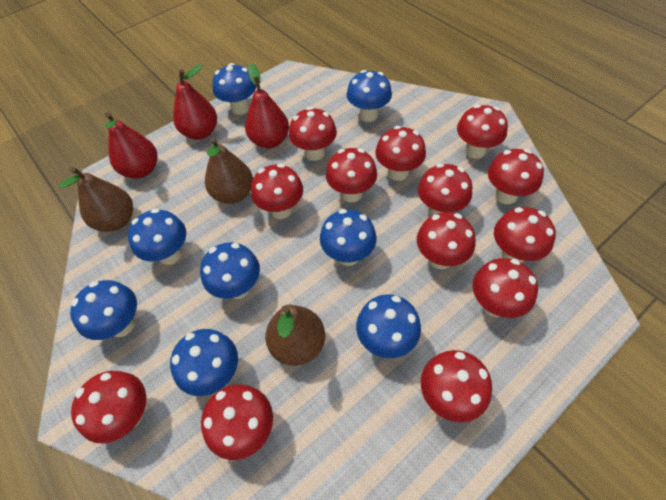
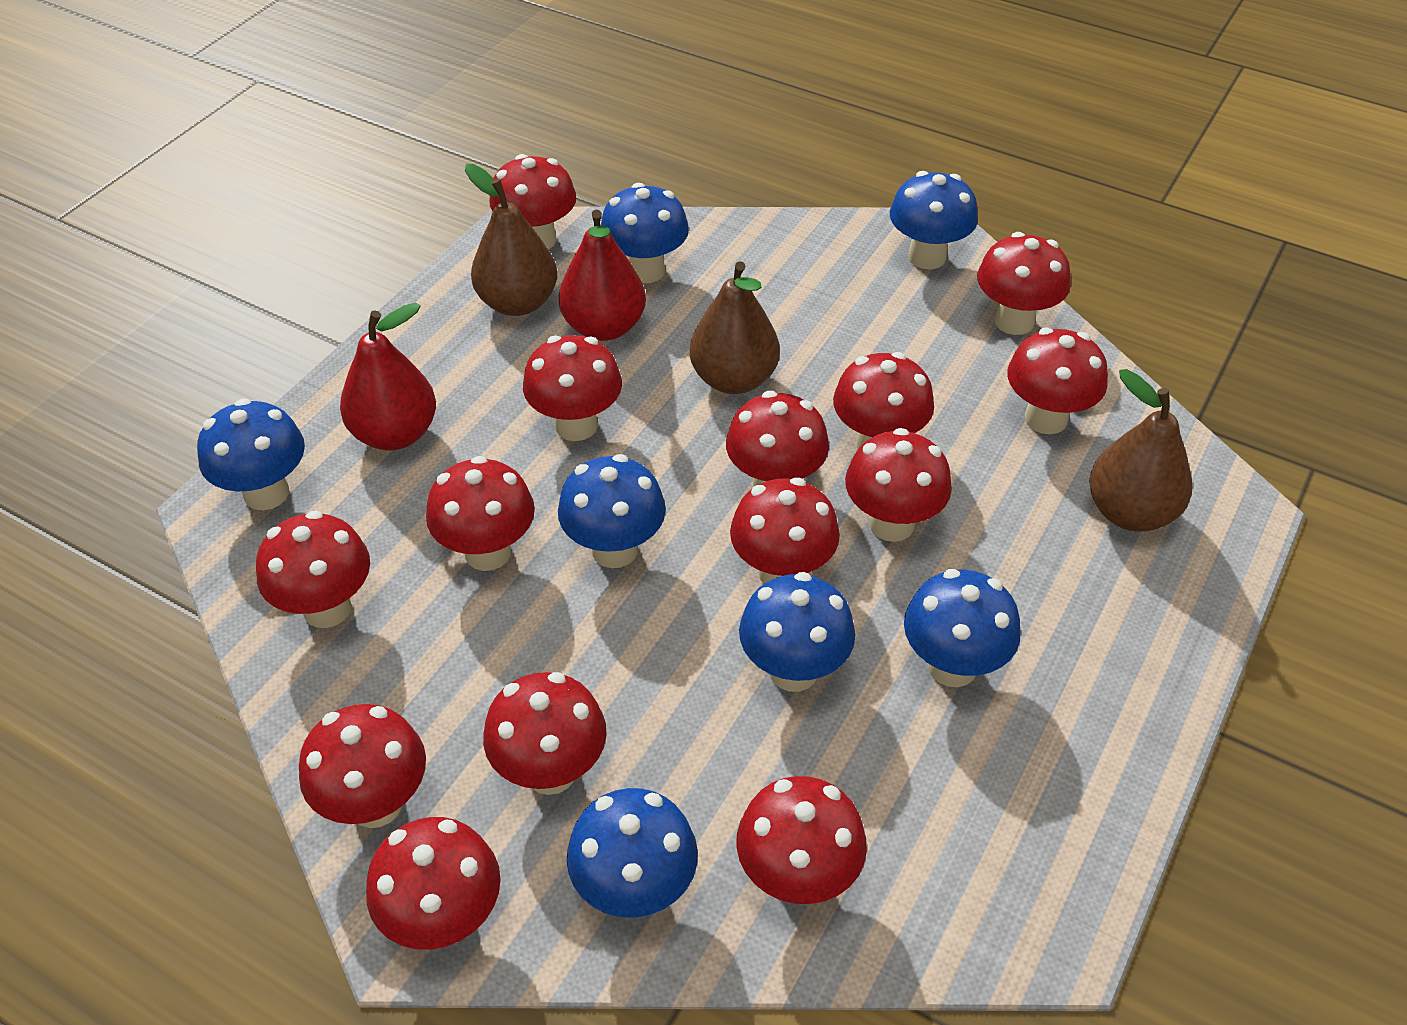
blue mushroom: 8 -> 7
red mushroom: 13 -> 14
red pear: 3 -> 2

